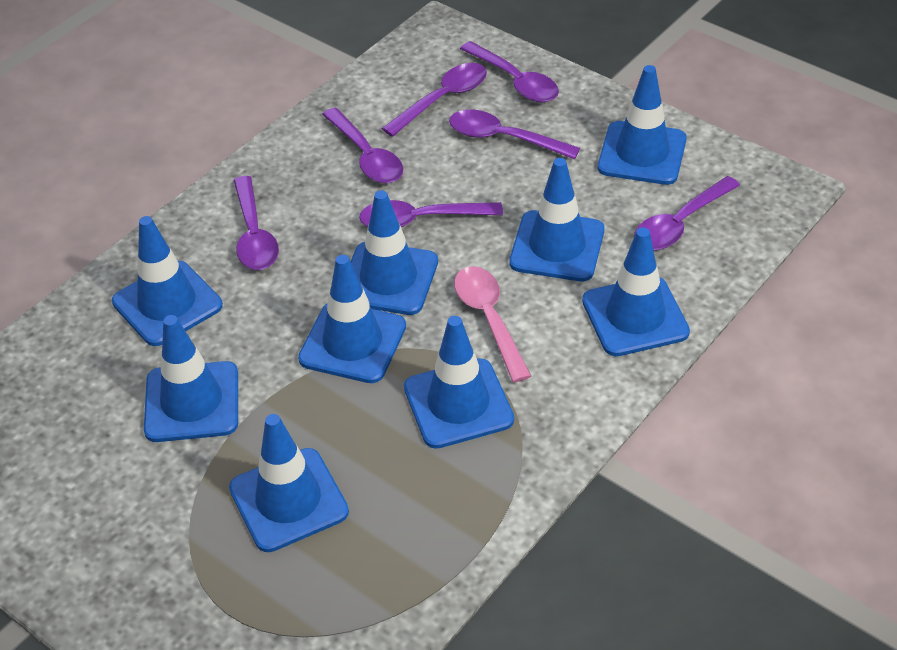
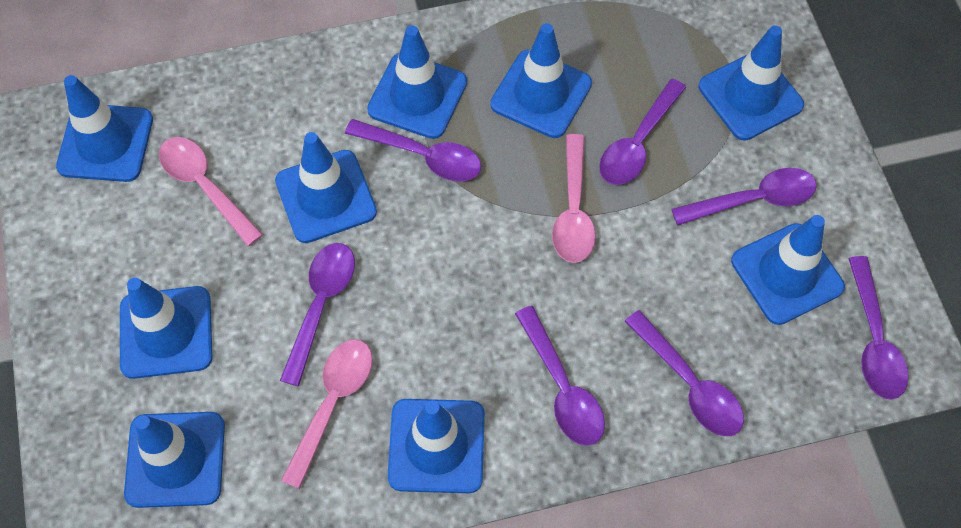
pink spoon: 1 -> 3

